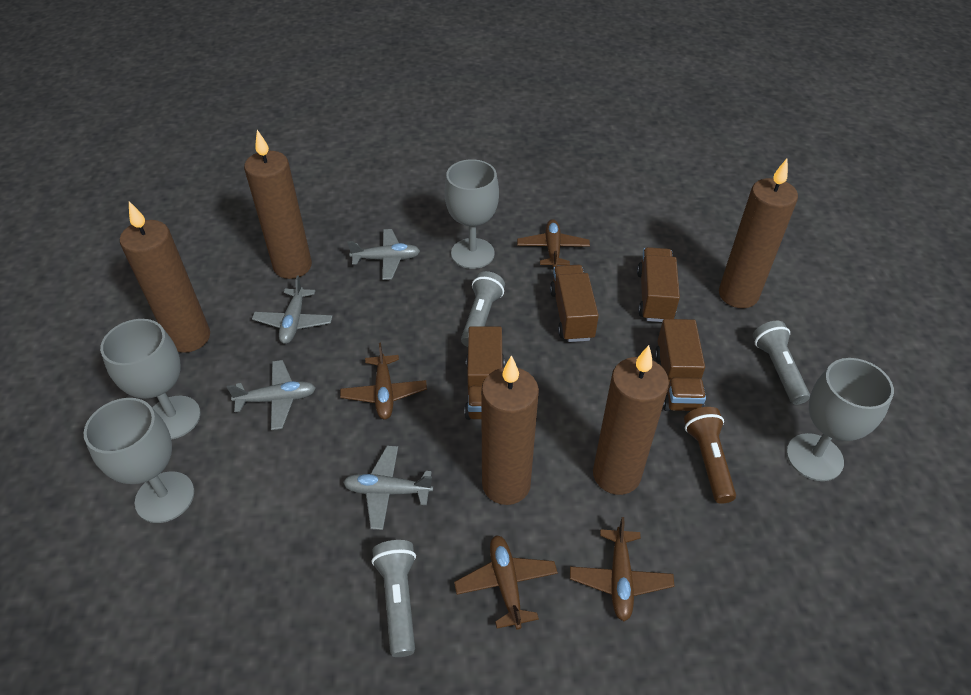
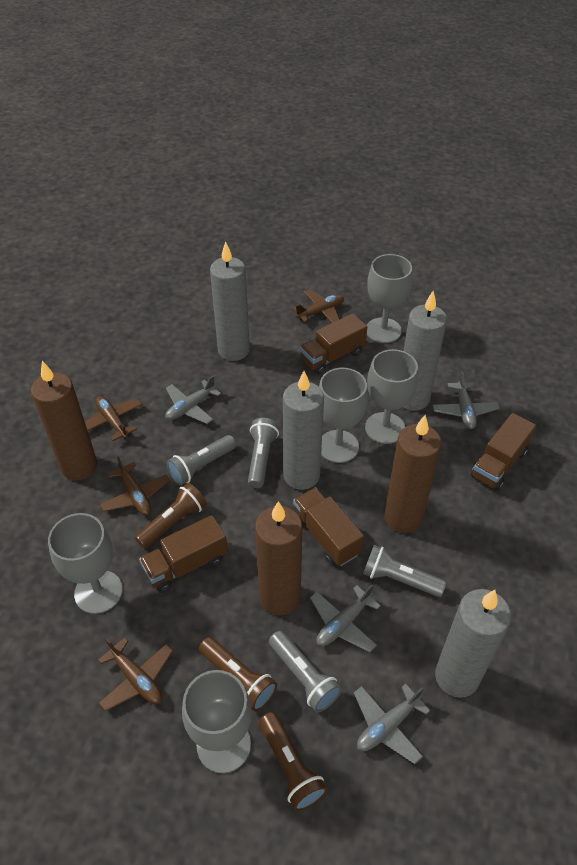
brown candle: 5 -> 3
brown flashlight: 1 -> 3
grey candle: 0 -> 4
grey flashlight: 3 -> 4
grey goblet: 4 -> 5

